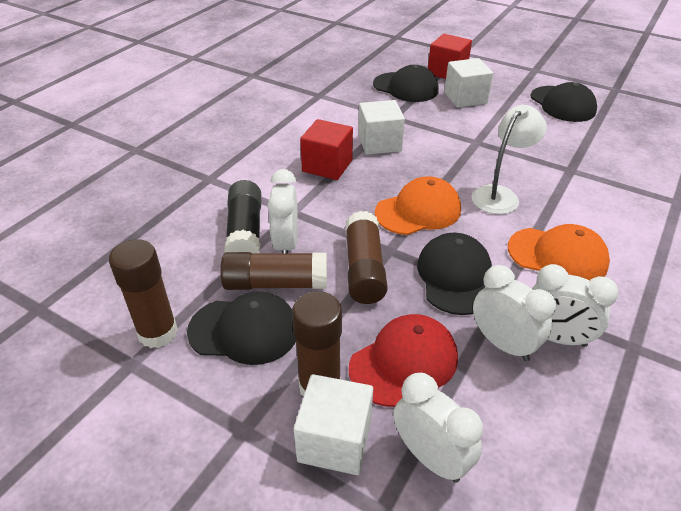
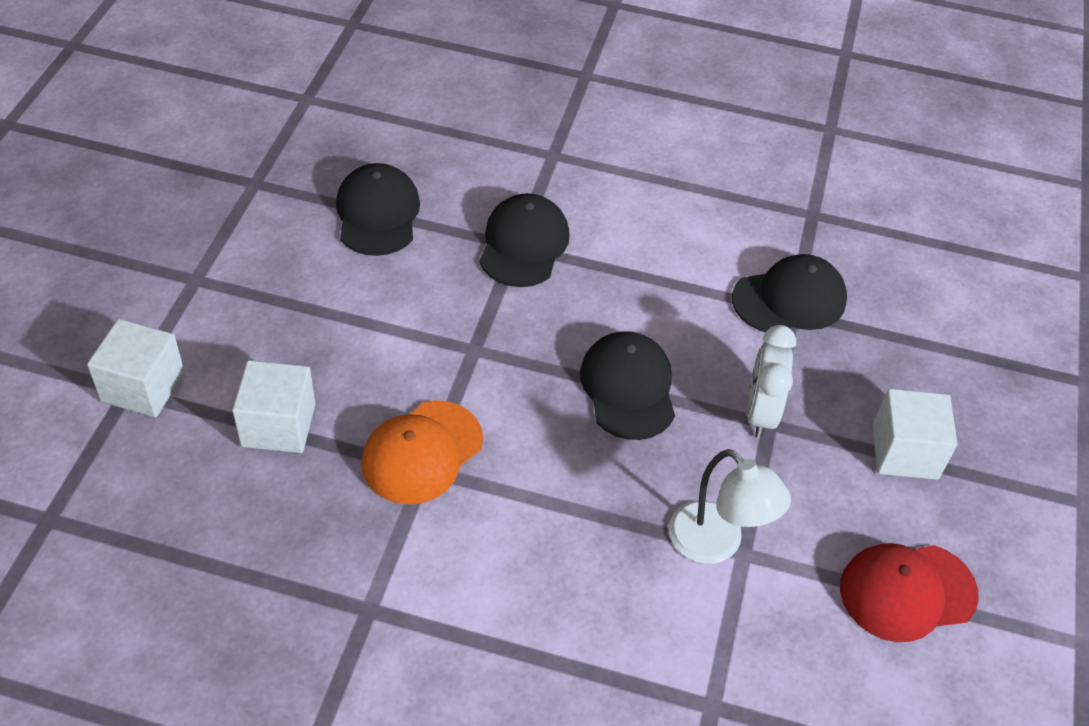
black glue stick: 1 -> 0
brown glue stick: 4 -> 0
orange cap: 2 -> 1
red cube: 2 -> 0
white clock: 4 -> 1

